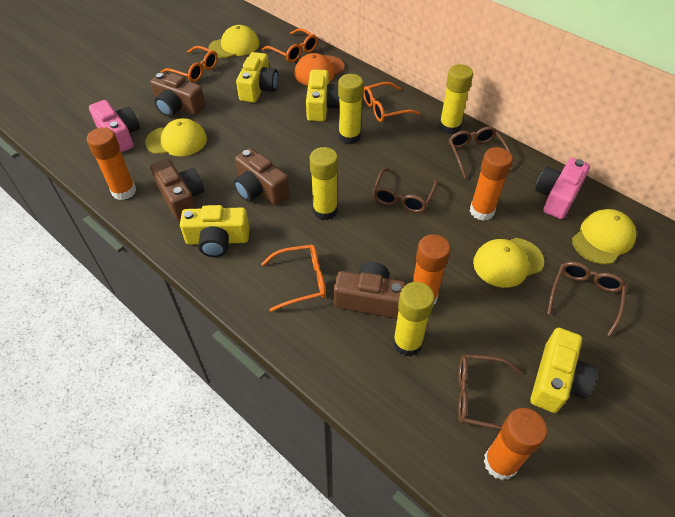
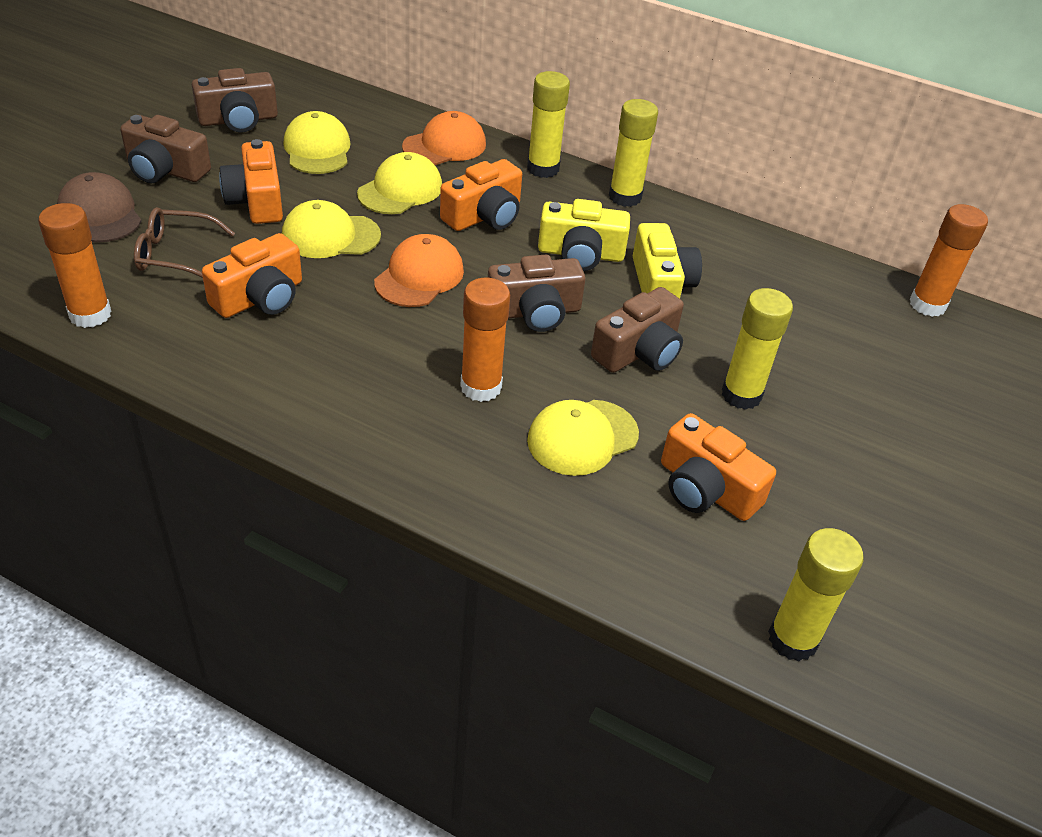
brown cap: 0 -> 1
brown glasses: 4 -> 1
orange camera: 0 -> 4
orange cap: 1 -> 2
orange glasses: 4 -> 0
orange glue stick: 4 -> 3
pink camera: 2 -> 0
yellow camera: 4 -> 2

